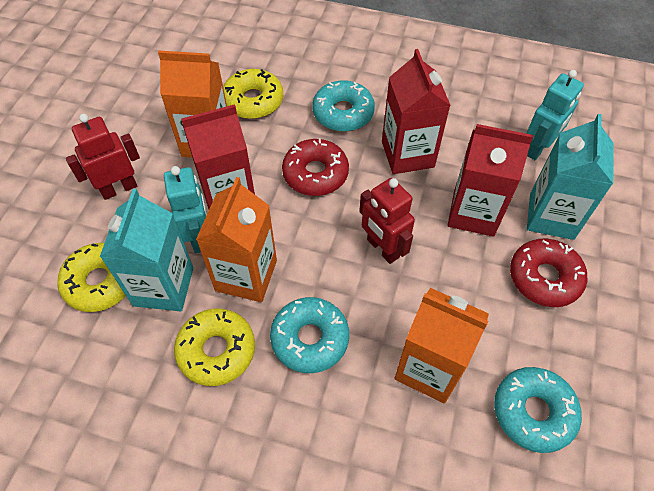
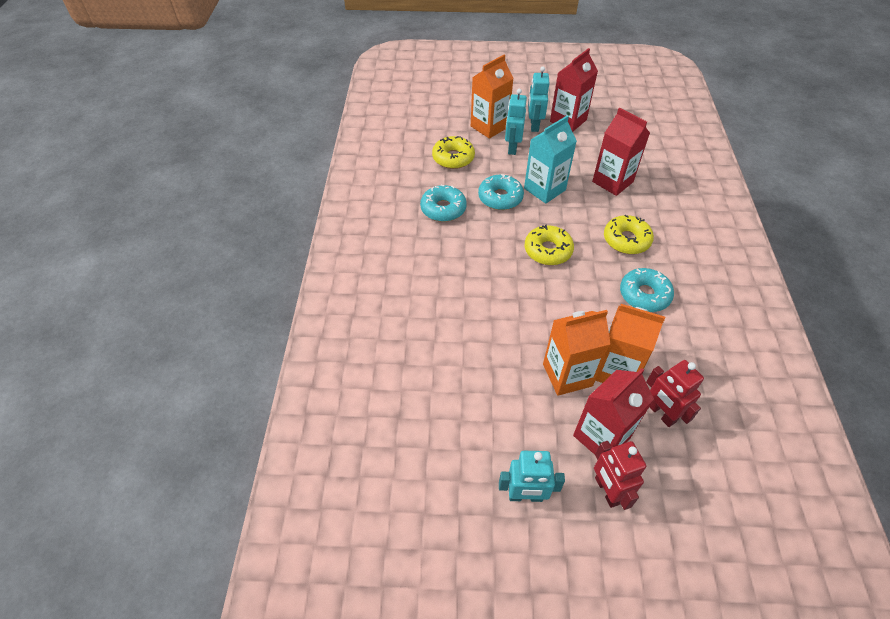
red donut: 2 -> 0
turquoise carton: 2 -> 1
turquoise robot: 2 -> 3

